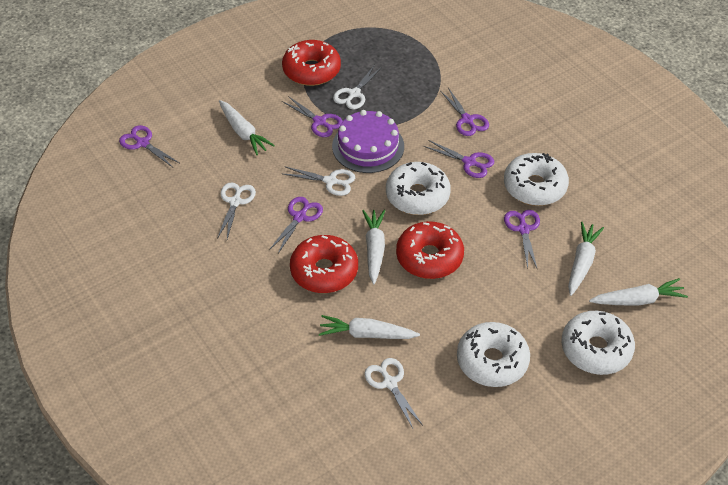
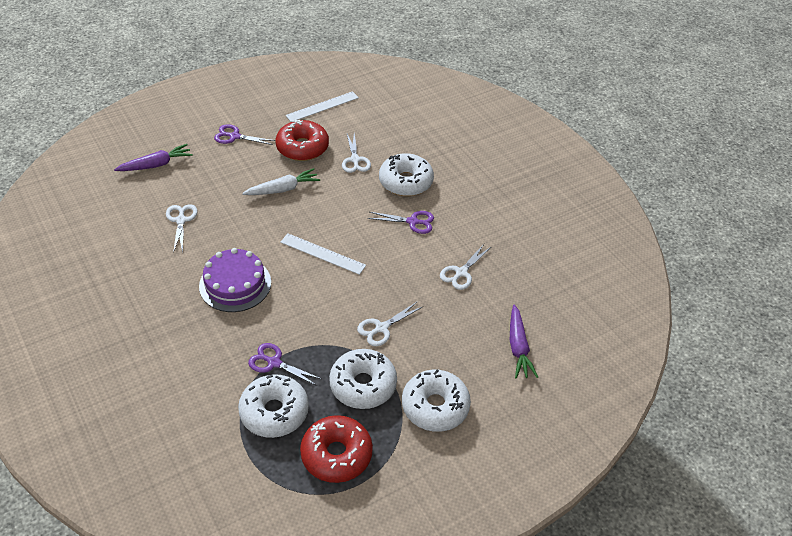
purple carrot: 0 -> 2
purple scissors: 6 -> 3
red donut: 3 -> 2
white carrot: 5 -> 1
white ruler: 0 -> 2

